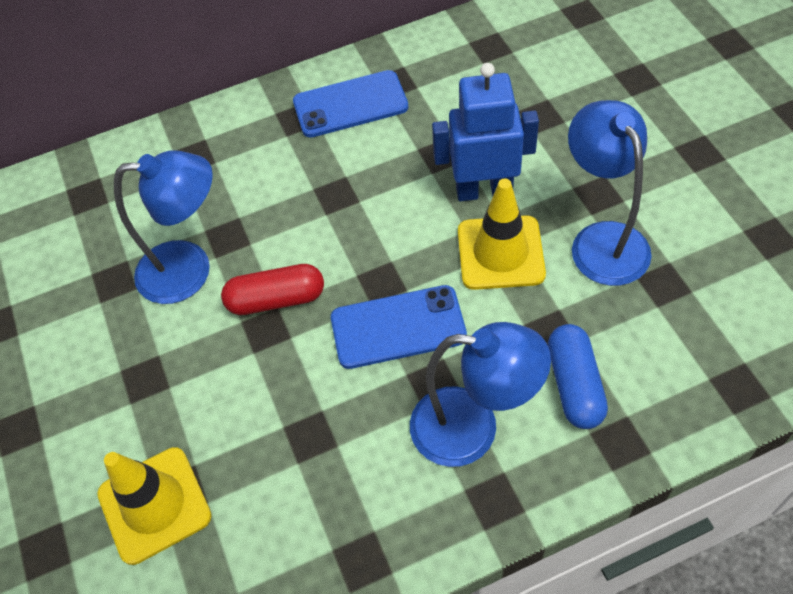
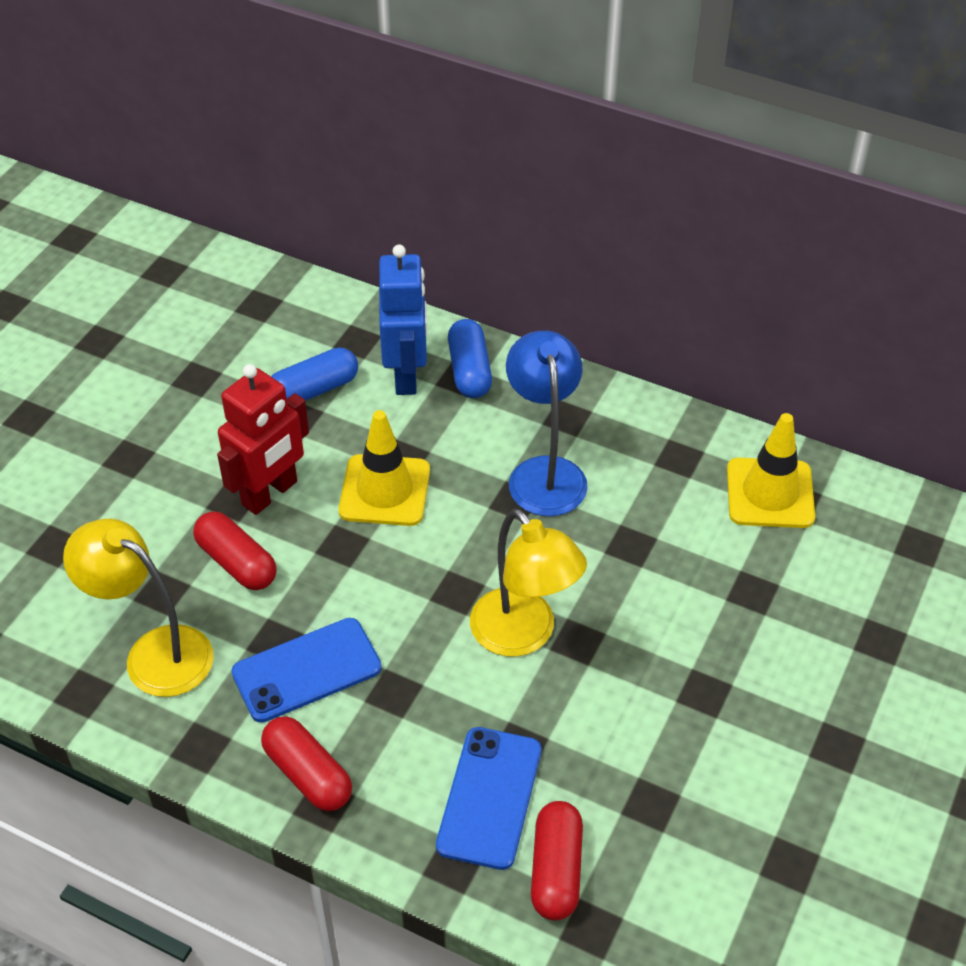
blue capsule: 1 -> 2
blue lamp: 3 -> 1
red capsule: 1 -> 3
red robot: 0 -> 1
yellow lamp: 0 -> 2

